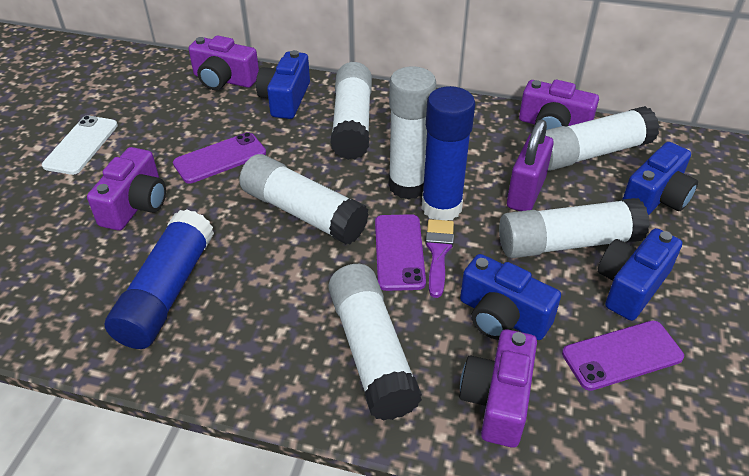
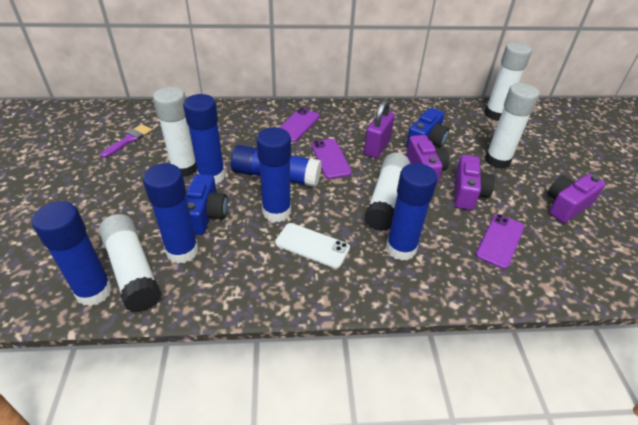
blue camera: 4 -> 2
blue glue stick: 2 -> 6
purple camera: 4 -> 3
white glue stick: 6 -> 5

